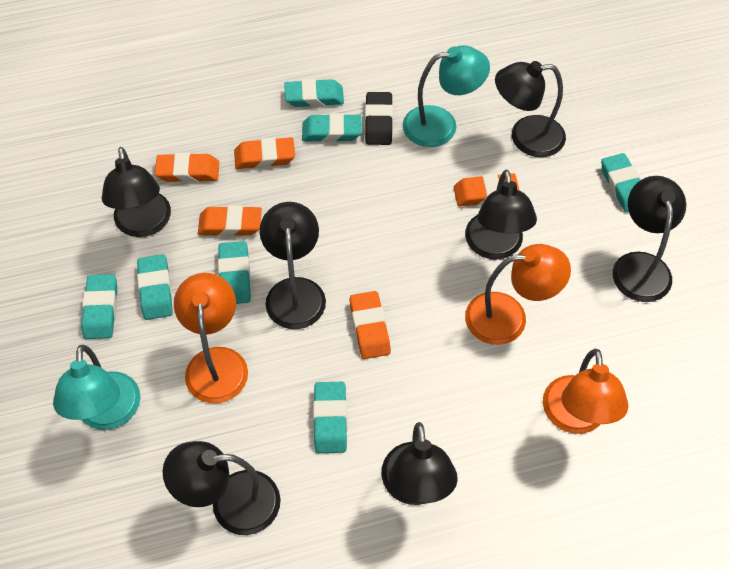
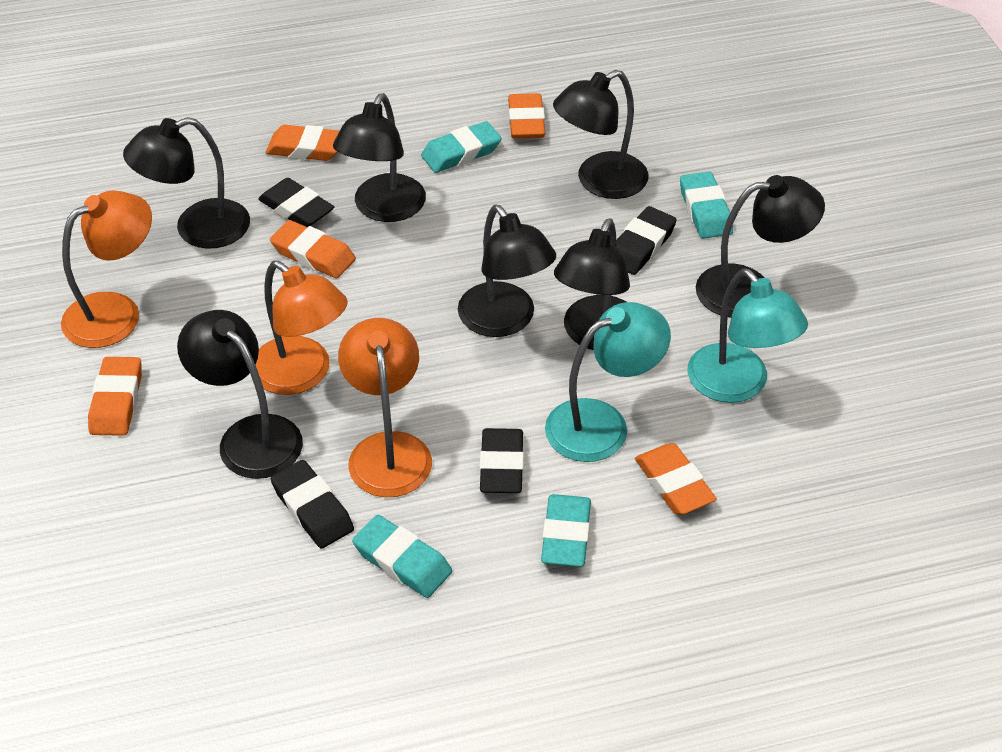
black eraser: 1 -> 4
turquoise eraser: 7 -> 4

